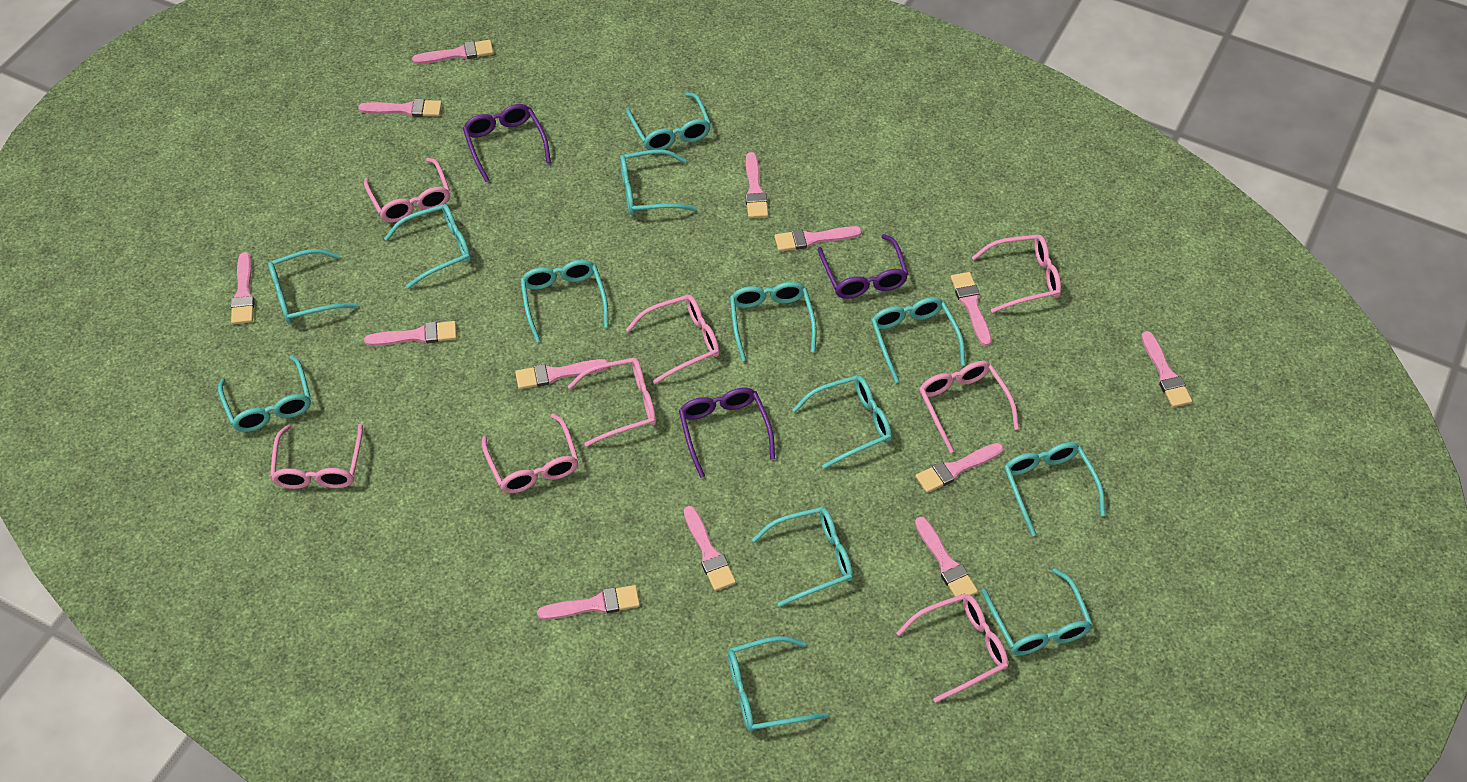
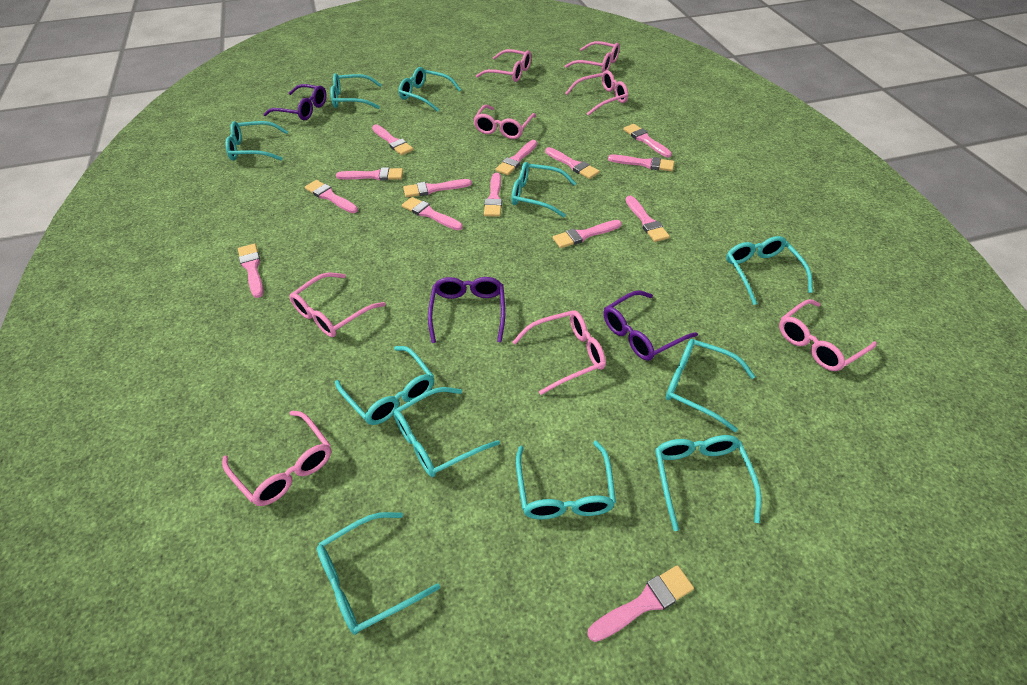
pink brush: 13 -> 14
turquoise glasses: 13 -> 11

